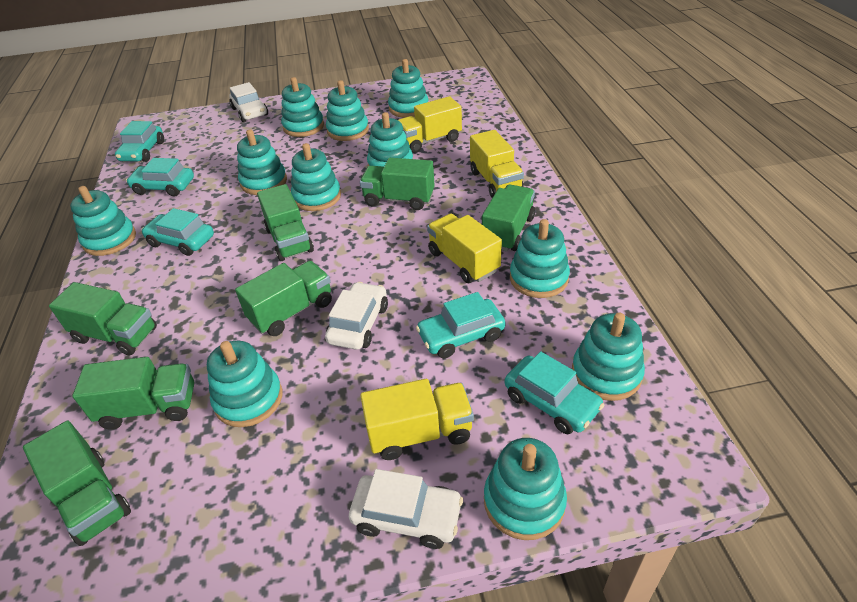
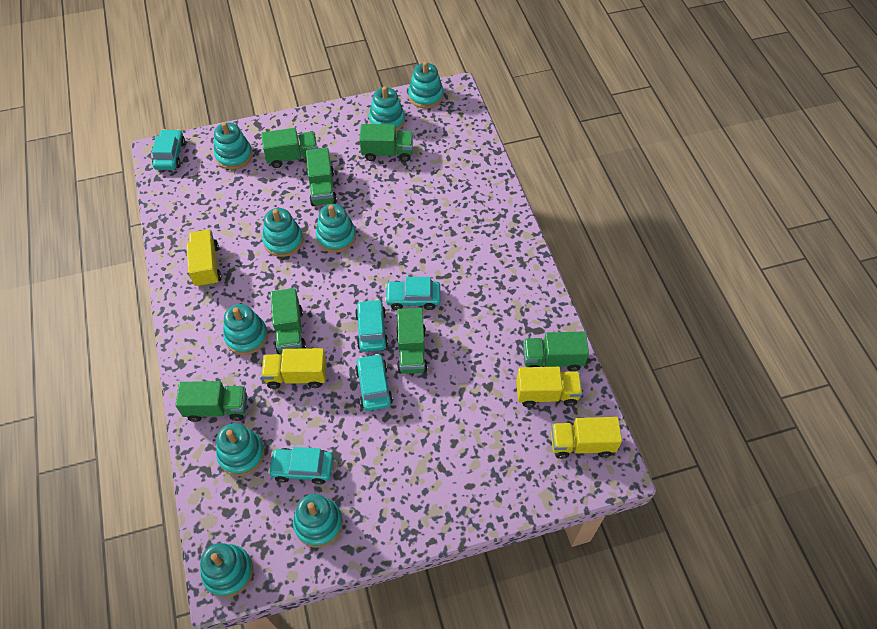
turquoise stacking toy: 11 -> 9
white car: 3 -> 0

